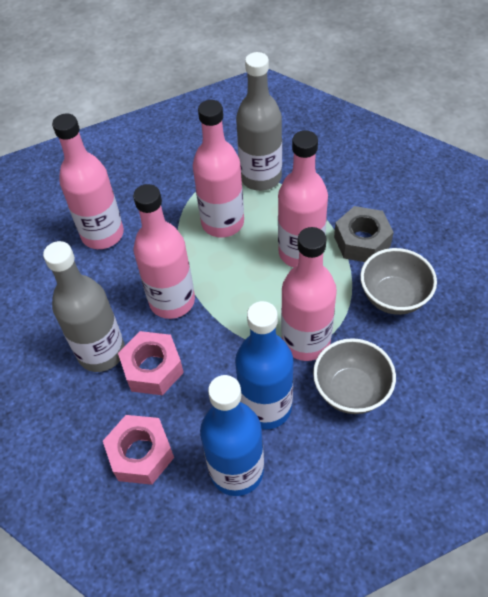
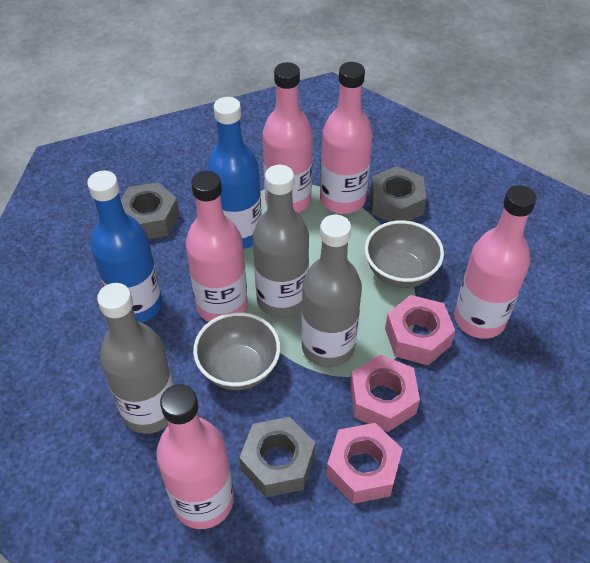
grey bottle: 2 -> 3
grey nut: 1 -> 3
pink nut: 2 -> 3

